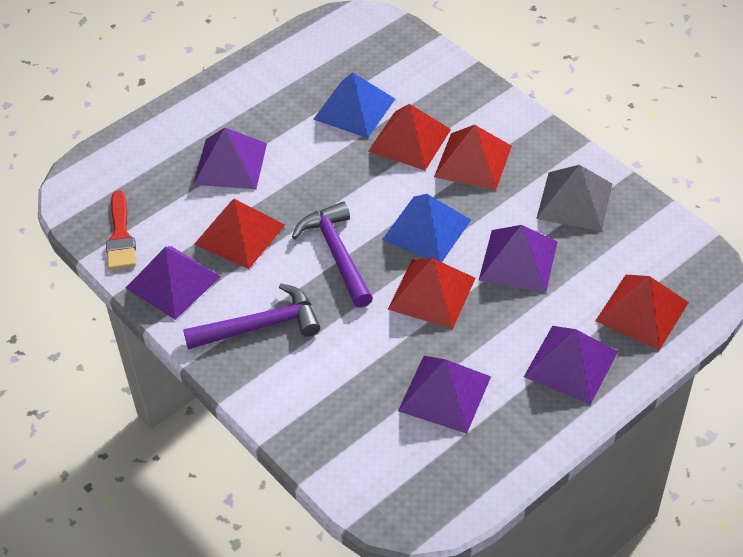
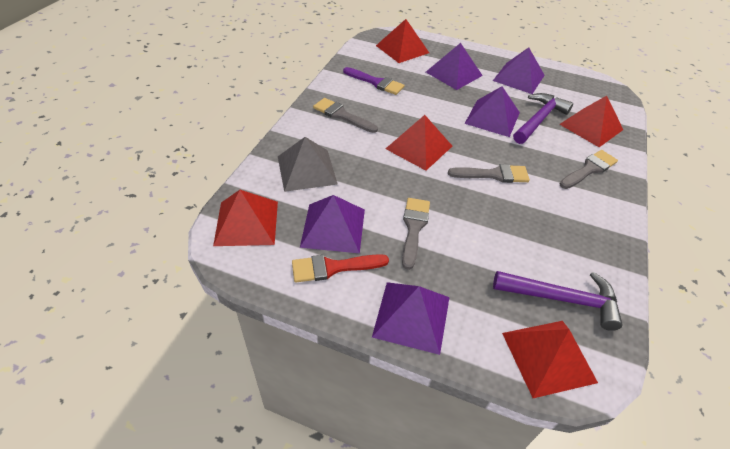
blue pyramid: 2 -> 0
grey brush: 0 -> 4
purple brush: 0 -> 1

